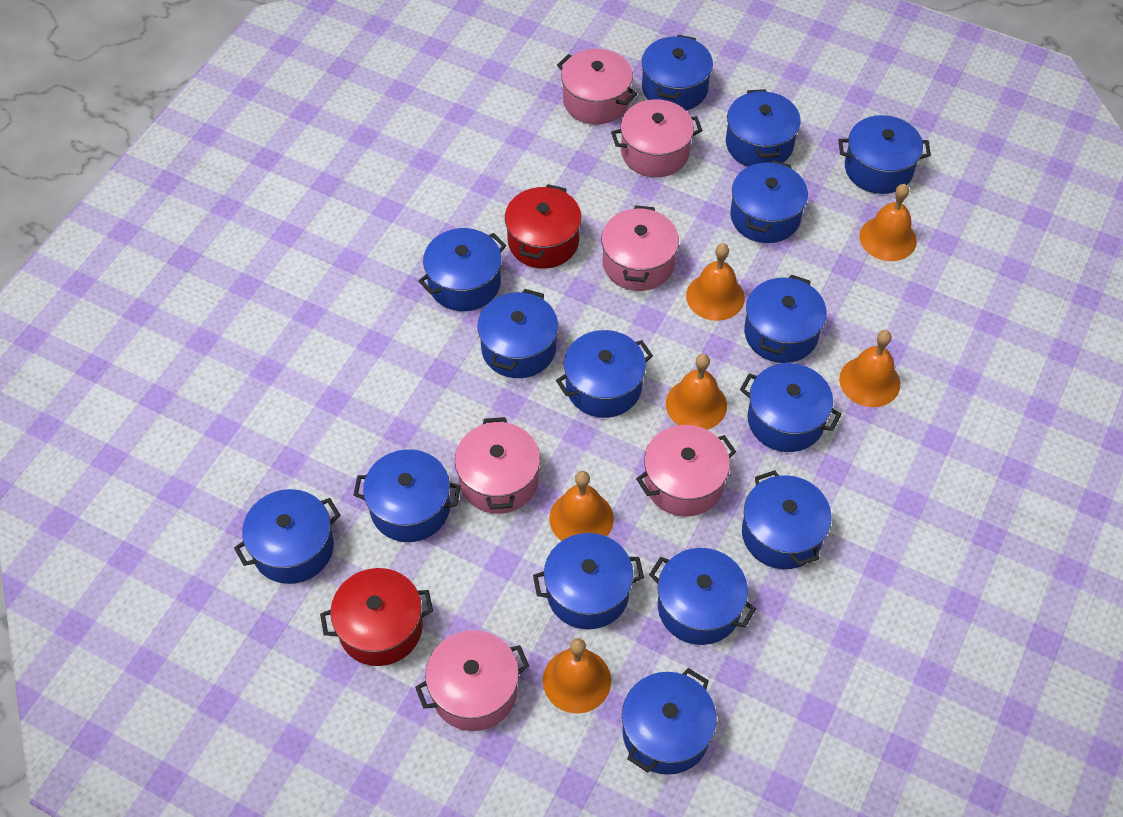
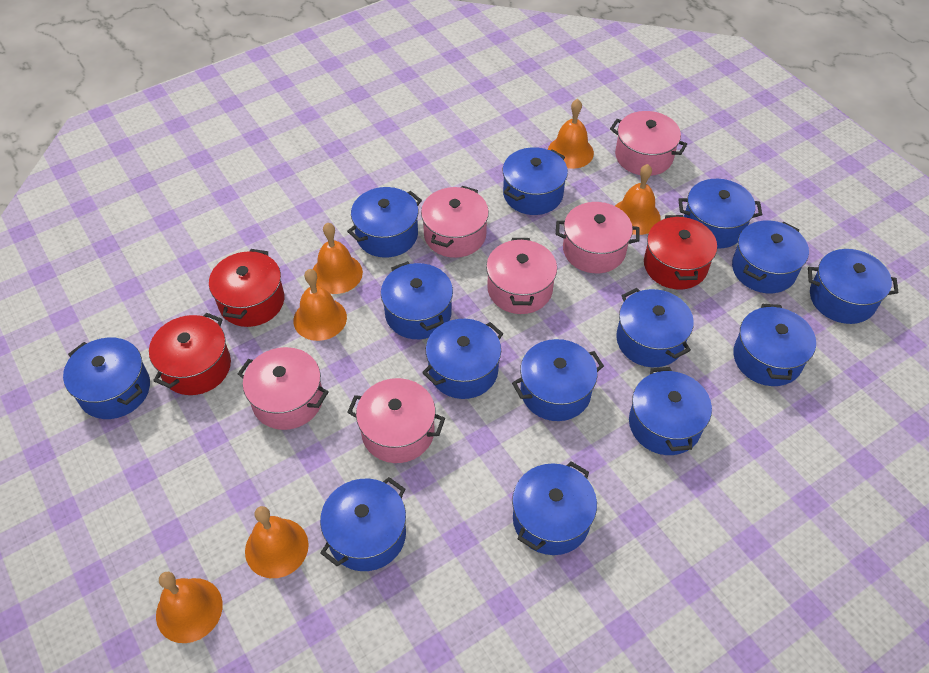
blue pot: 15 -> 14
red pot: 2 -> 3

